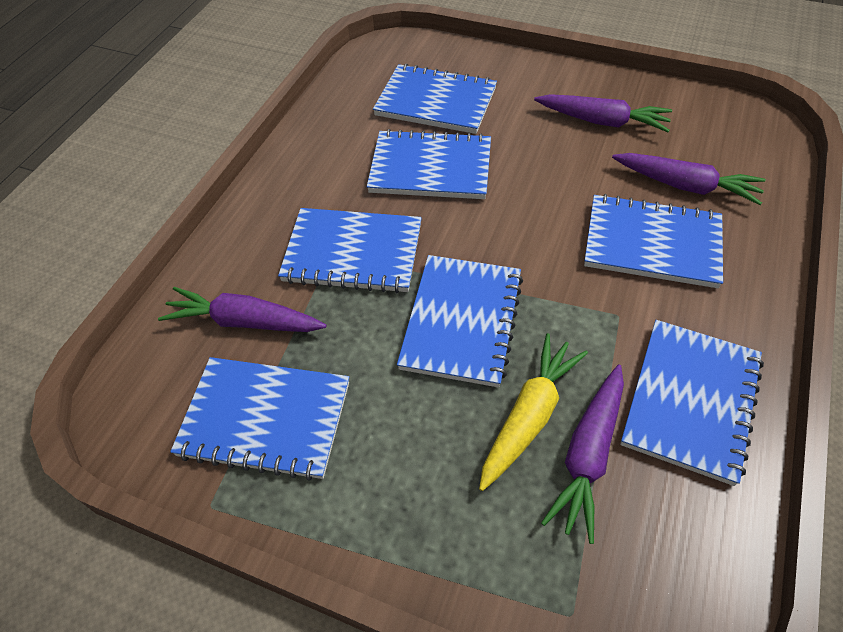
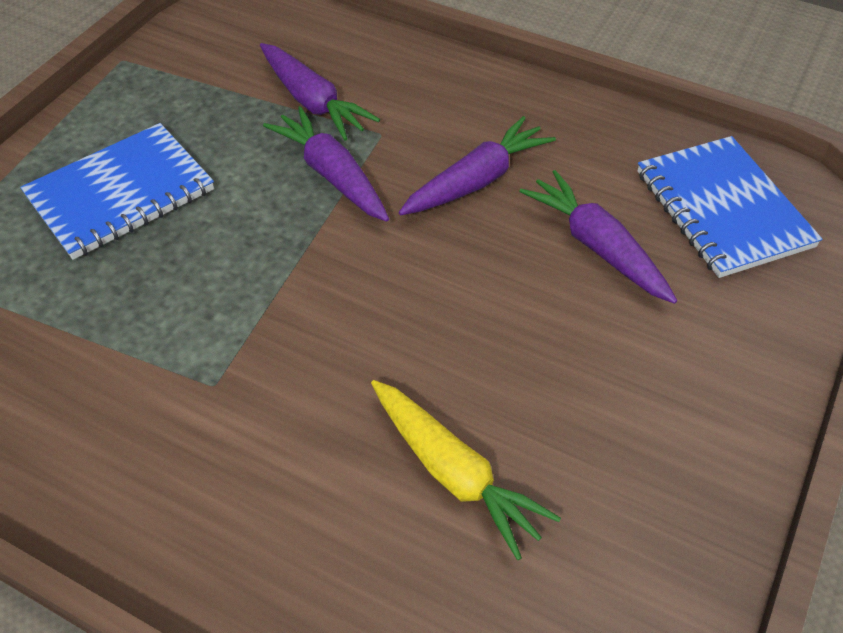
blue notebook: 7 -> 2

